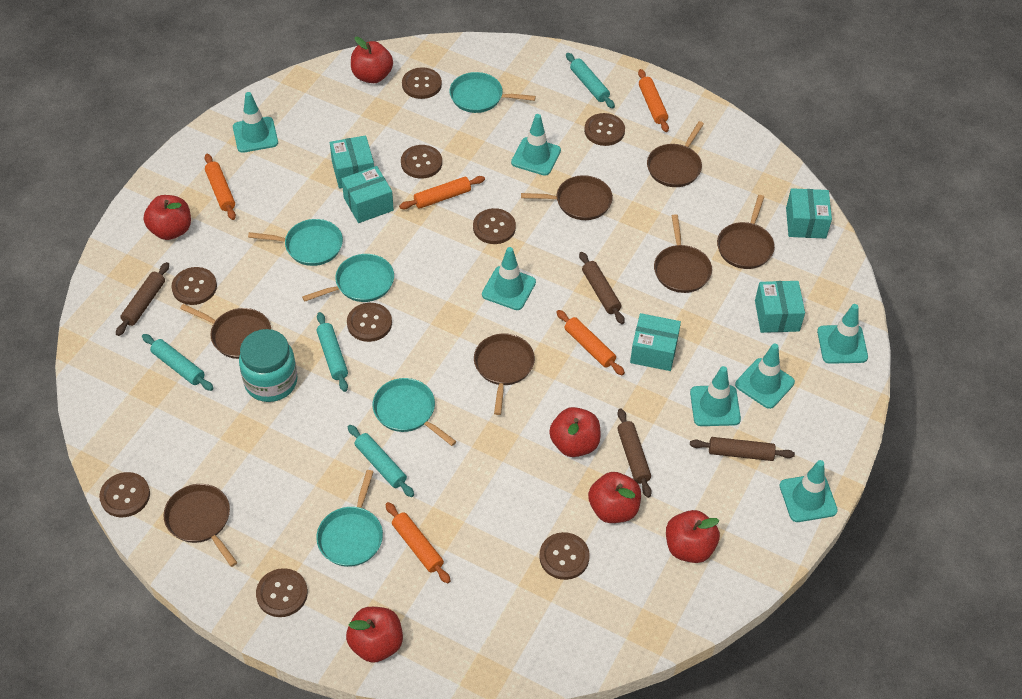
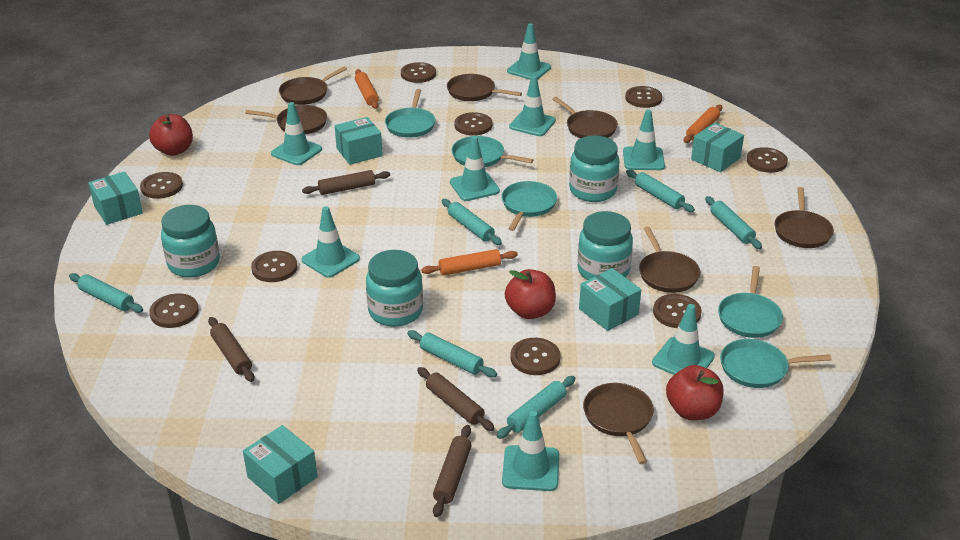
orange rolling pin: 5 -> 3
red apple: 6 -> 3
turquoise jar: 1 -> 4
turquoise rolling pin: 4 -> 6
turquoise traffic cone: 7 -> 8

